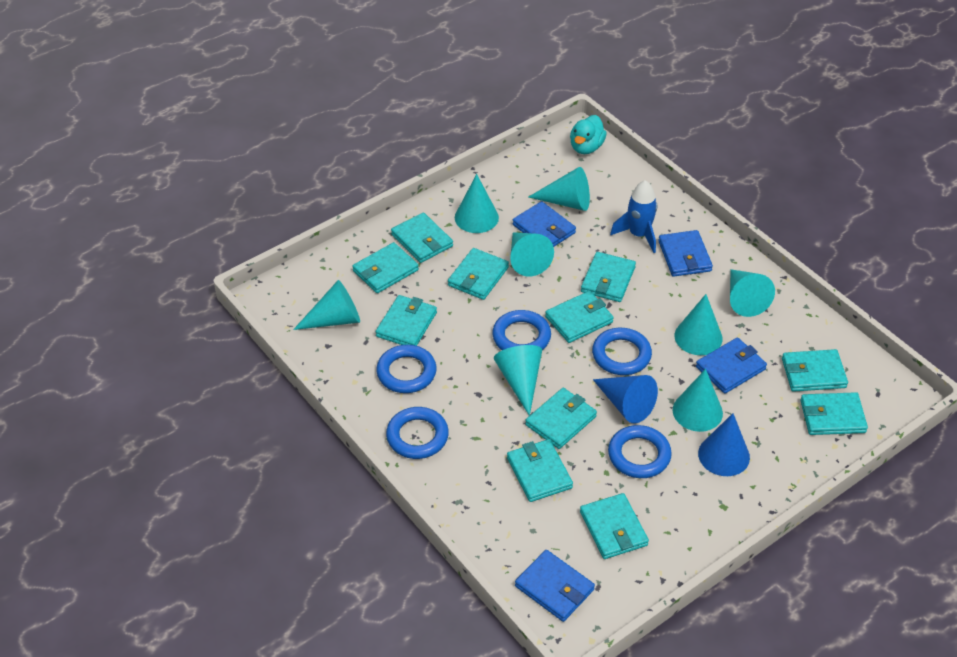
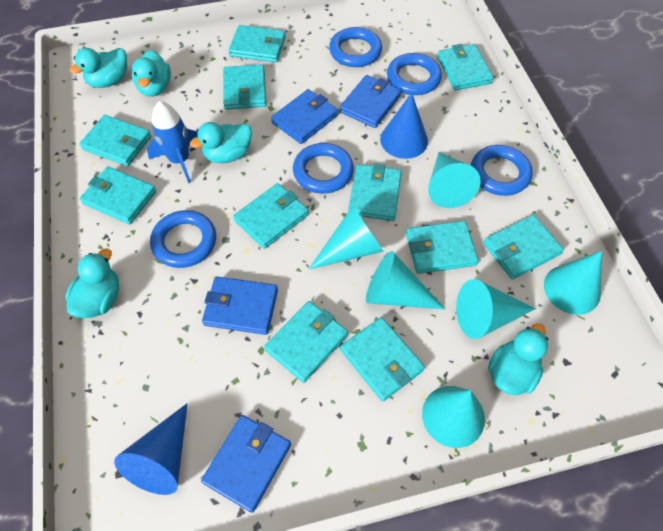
turquoise cone: 8 -> 6
turquoise duck: 1 -> 5

